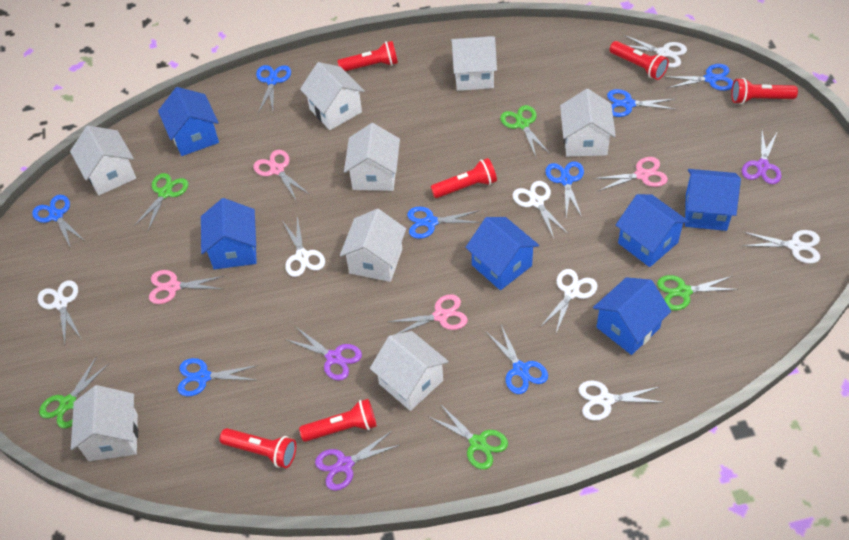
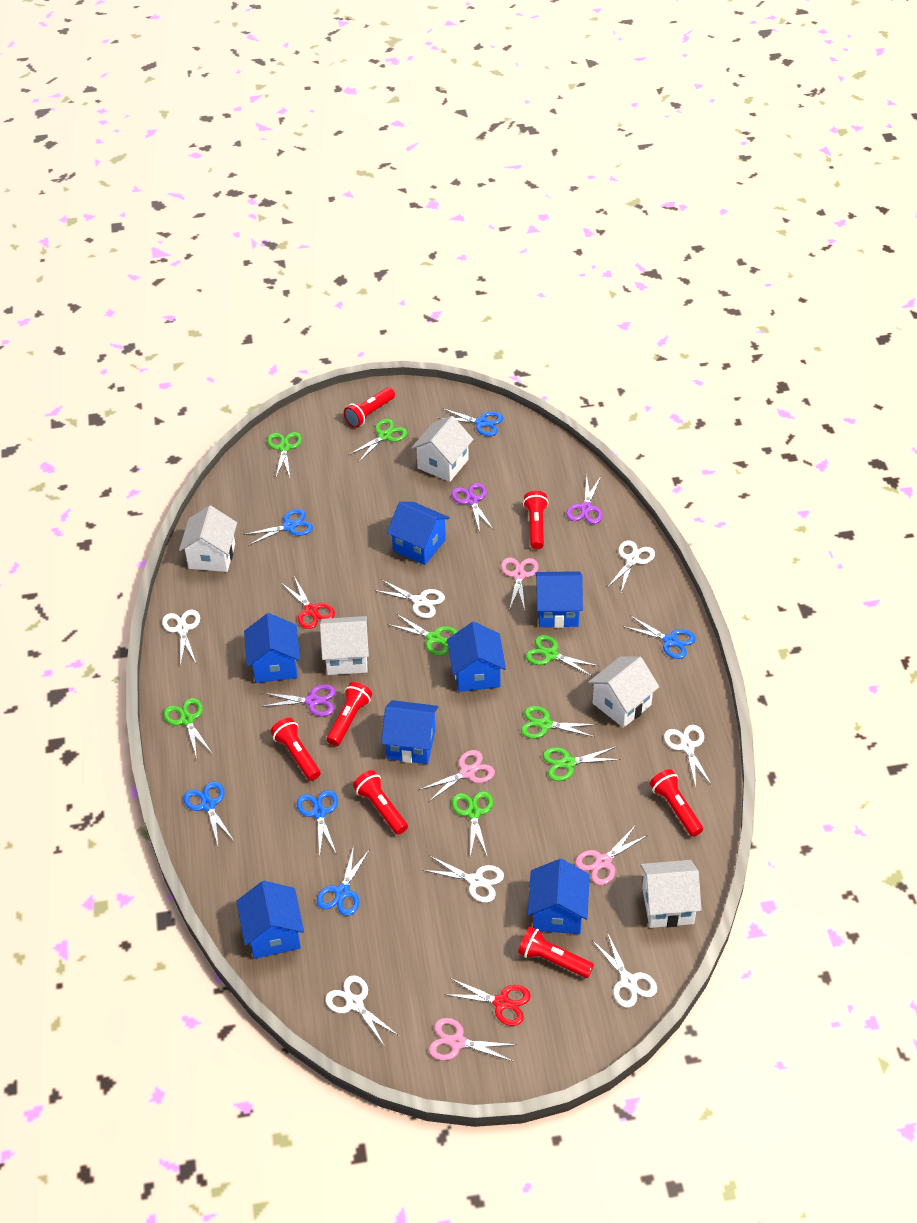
blue house: 6 -> 7
blue scissors: 8 -> 6
green scissors: 5 -> 8
red flashlight: 6 -> 7
red scissors: 0 -> 2
white house: 8 -> 5

